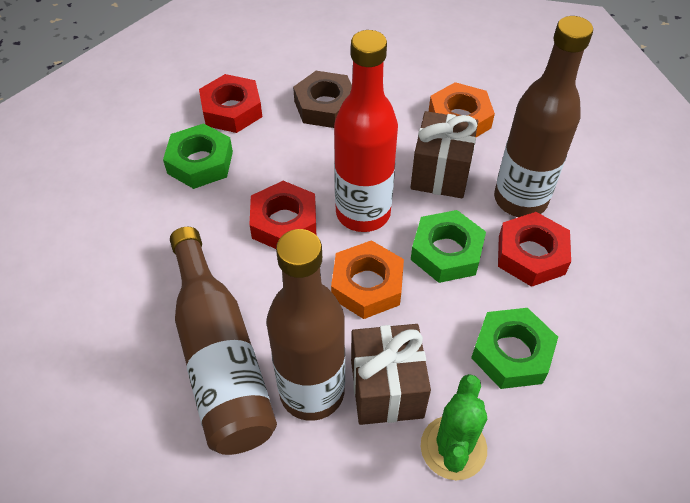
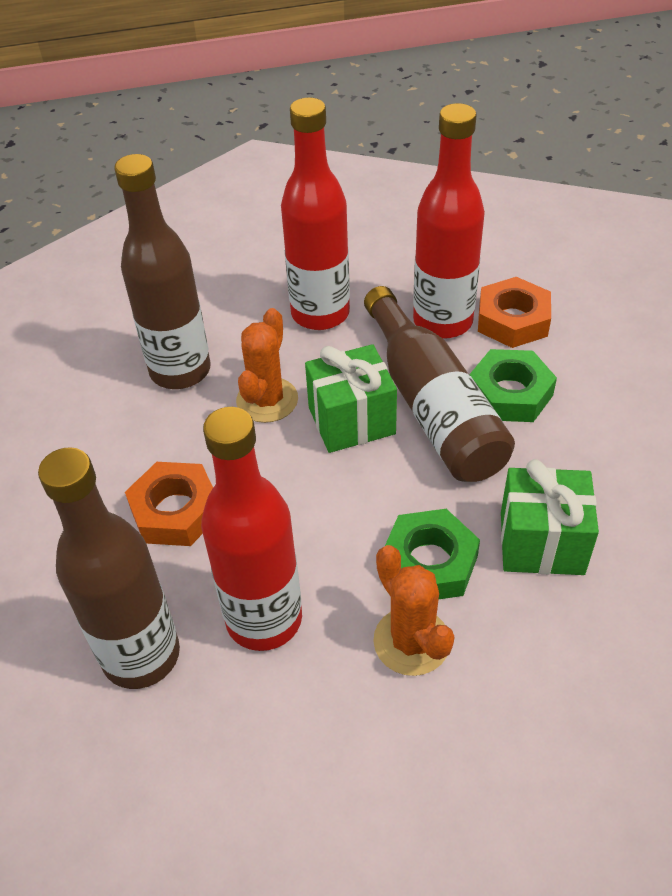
brown gift: 2 -> 0
brown nut: 1 -> 0
green cactus: 1 -> 0
green gift: 0 -> 2
green nut: 3 -> 2
orange cactus: 0 -> 2
red bottle: 1 -> 3
red nut: 3 -> 0

